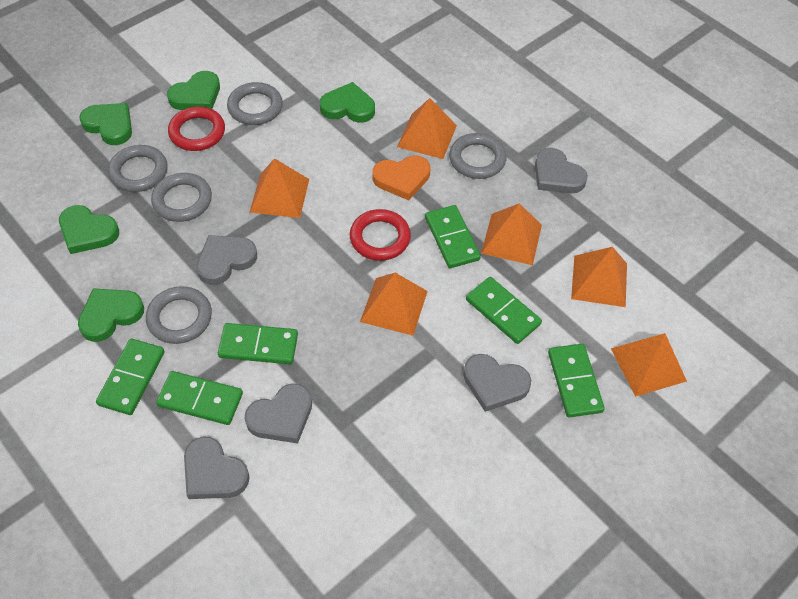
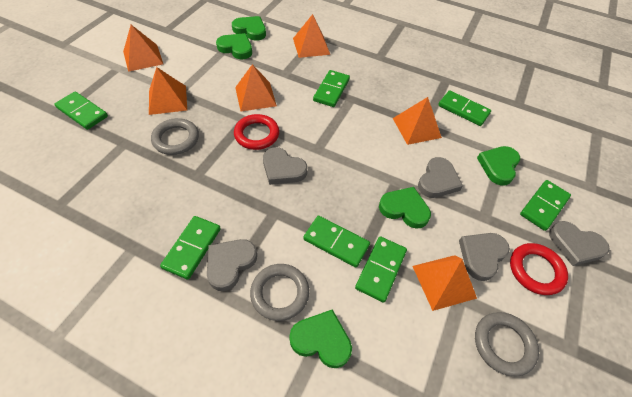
green domino: 6 -> 7
grey ring: 5 -> 3
orange heart: 1 -> 0

